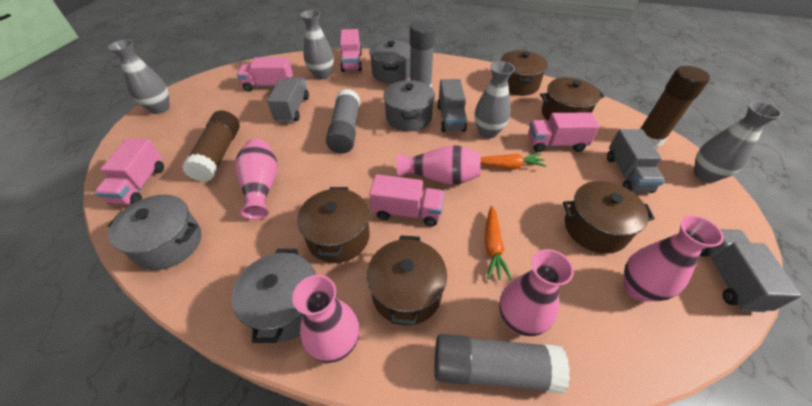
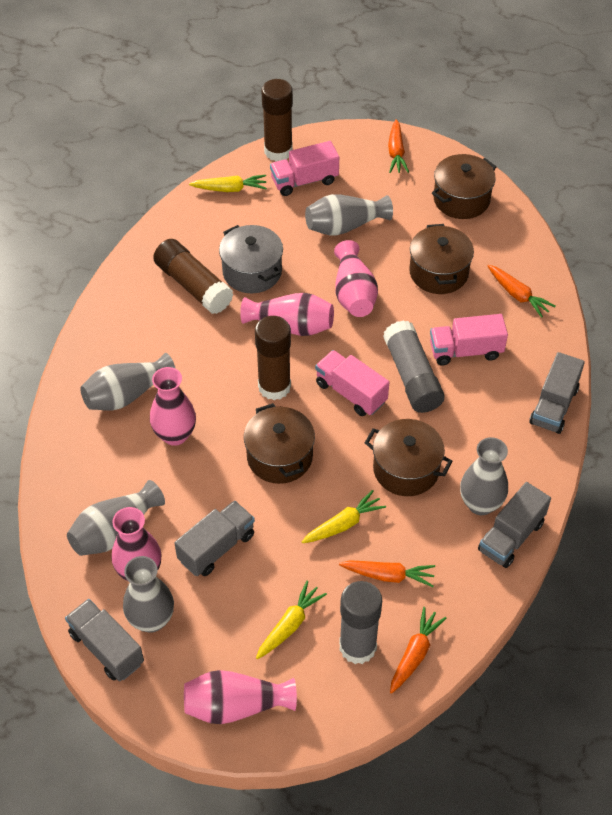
brown glue stick: 2 -> 3
brown pot: 5 -> 4
grey glue stick: 3 -> 2
grey pot: 4 -> 1
grey vase: 4 -> 5
orange carrot: 2 -> 4
pink truck: 5 -> 3
yellow carrot: 0 -> 3

